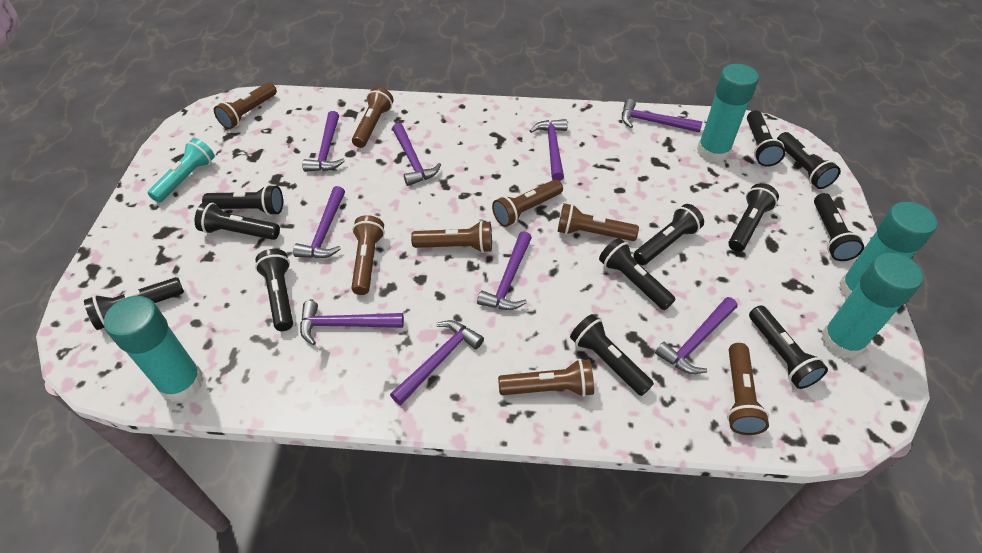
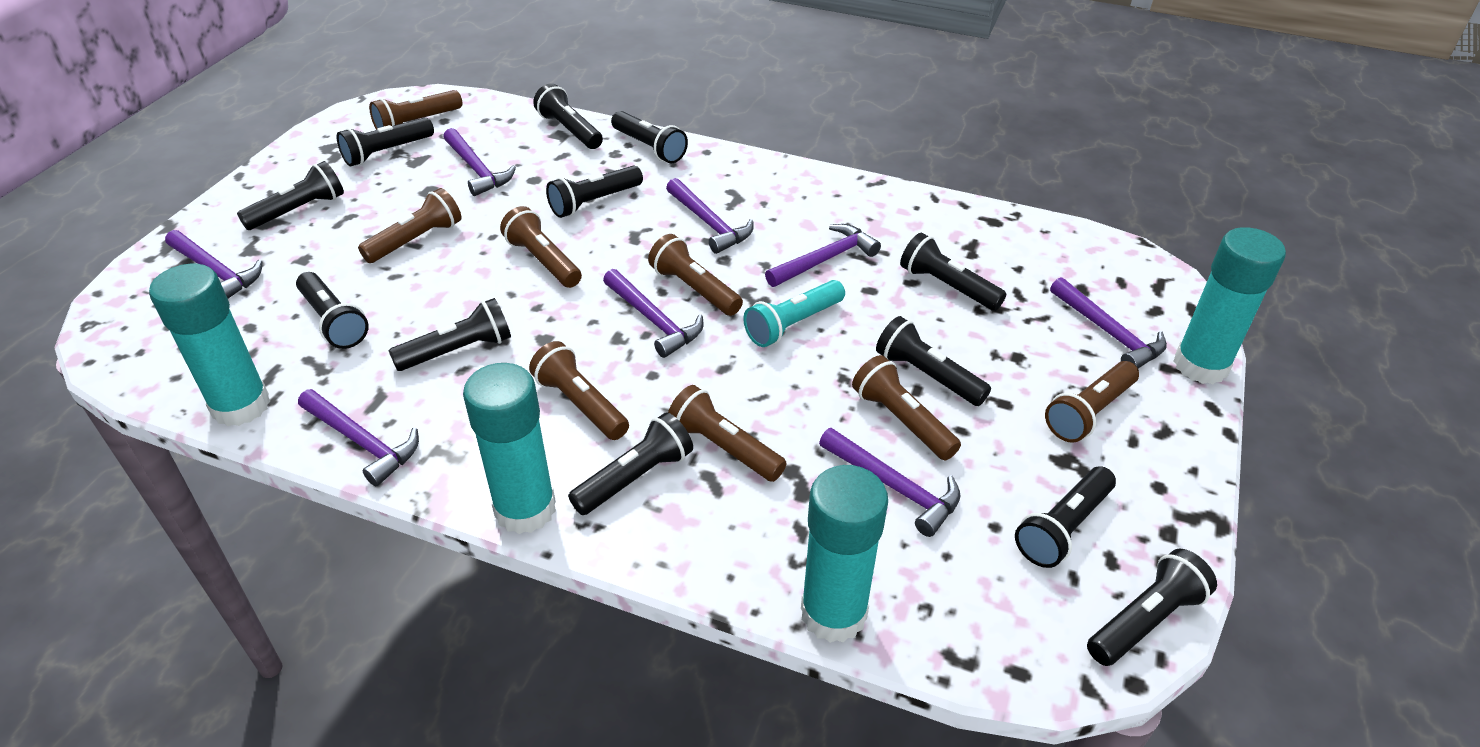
purple hammer: 9 -> 8

